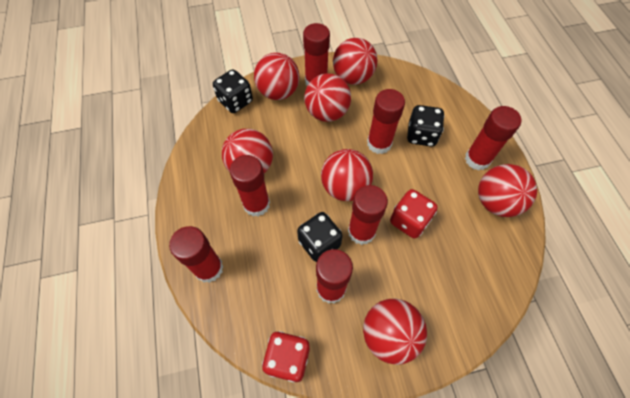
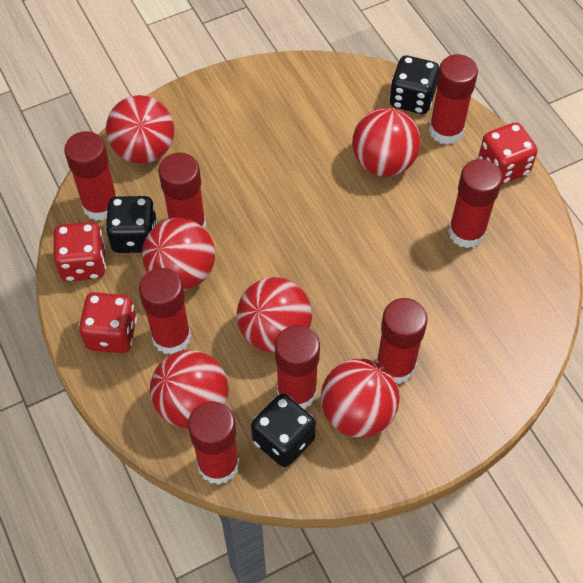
red ball: 7 -> 6
red dice: 2 -> 3
red glue stick: 7 -> 8

